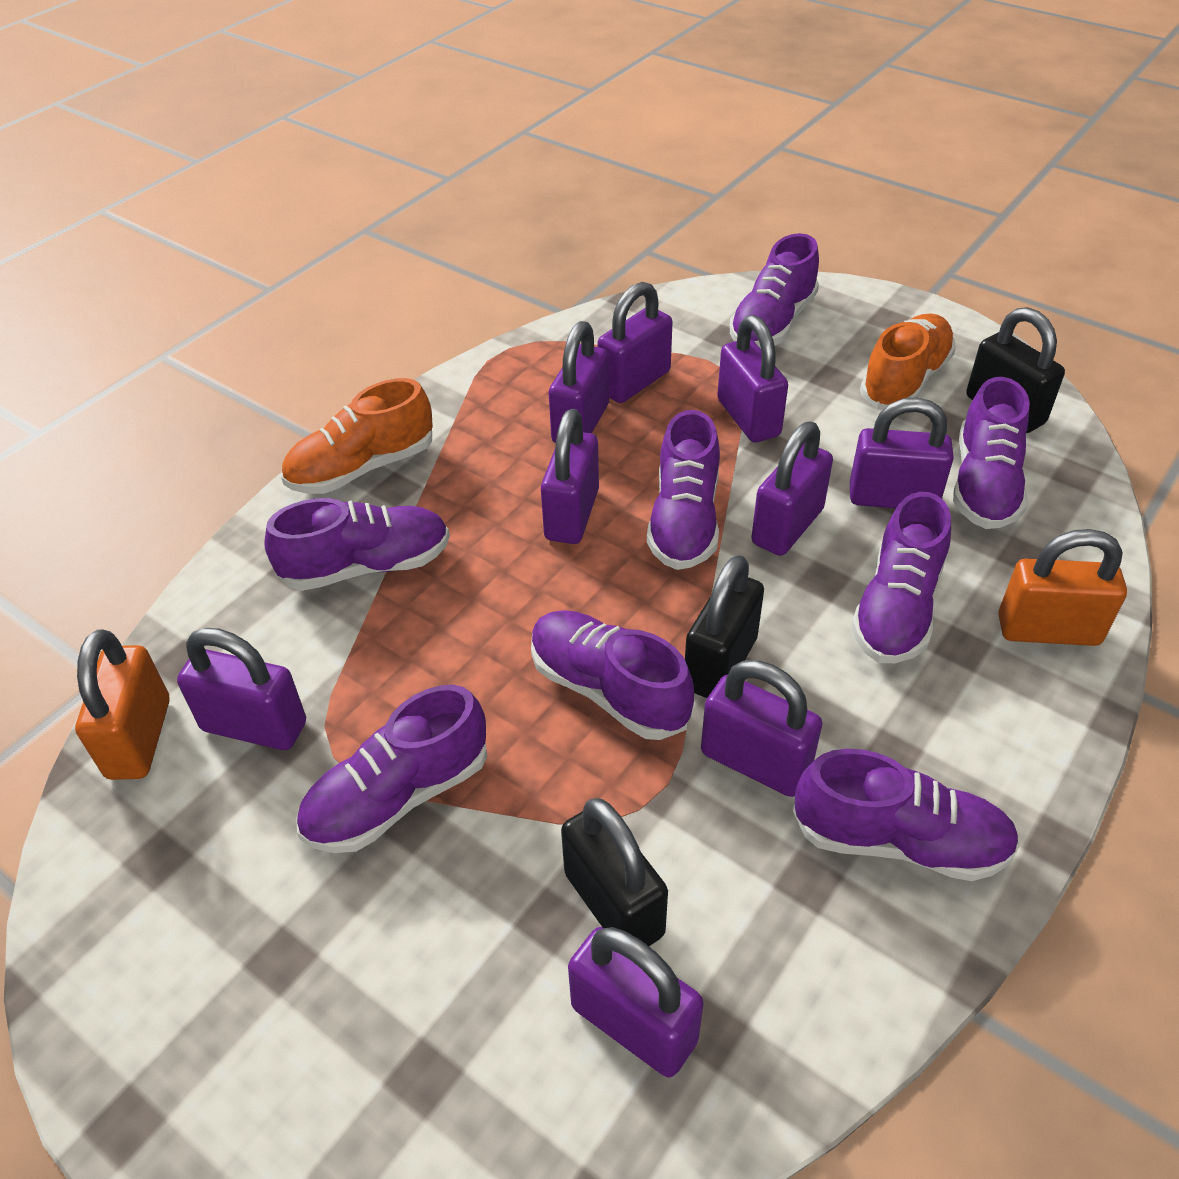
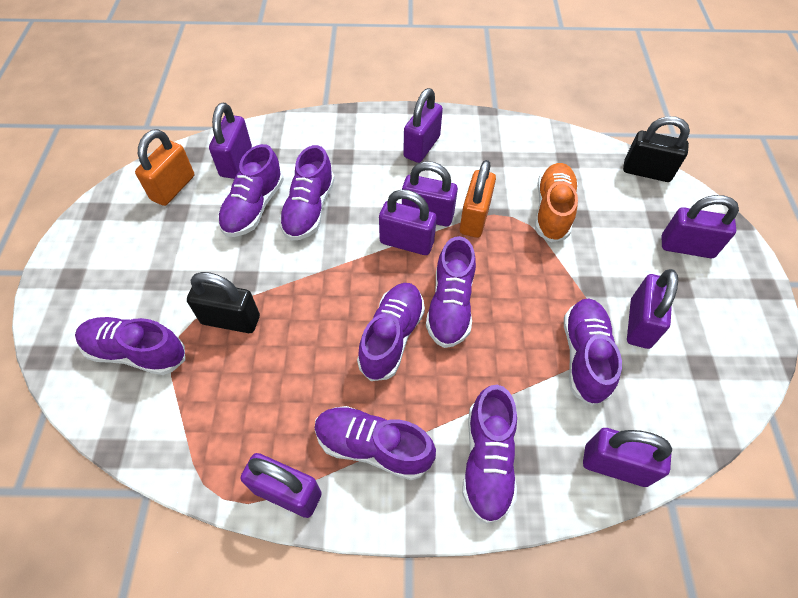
black padlock: 3 -> 2
orange shoe: 2 -> 1
purple padlock: 9 -> 8

